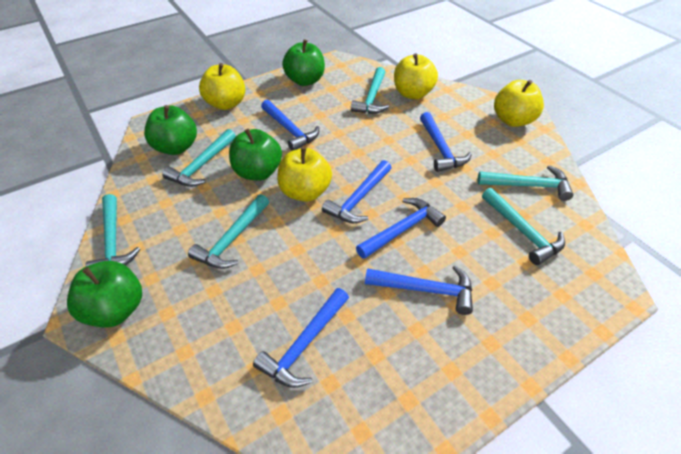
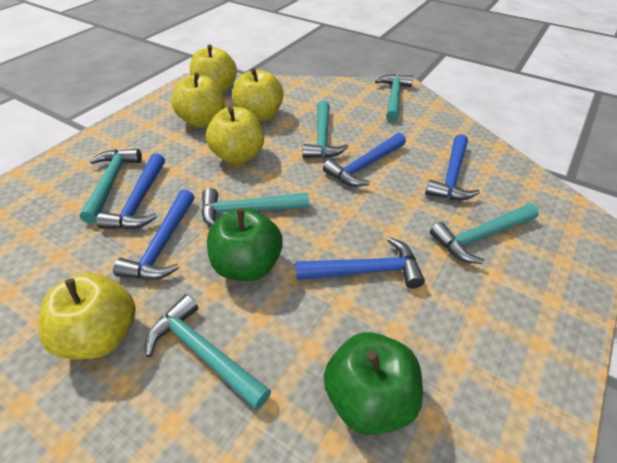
blue hammer: 6 -> 5
green apple: 4 -> 2
yellow apple: 4 -> 5

